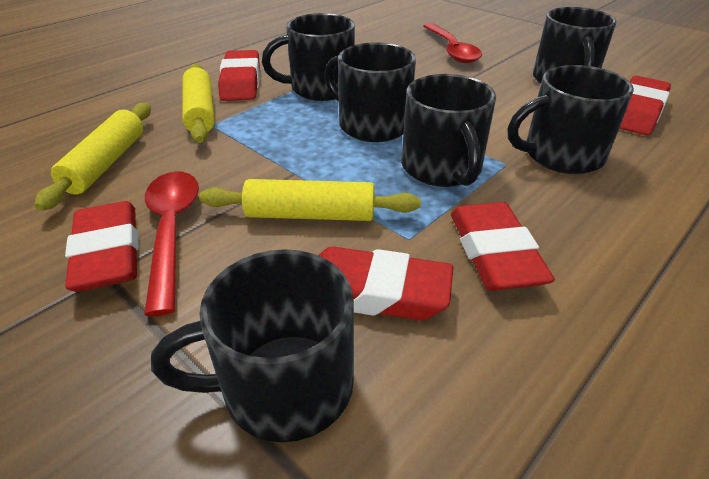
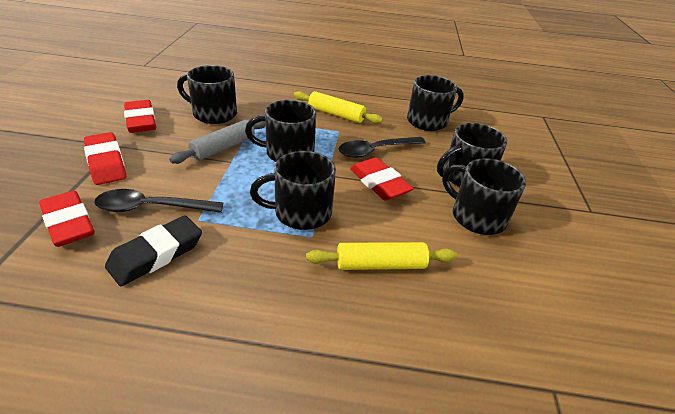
black eraser: 0 -> 1
black spoon: 0 -> 2
grey rolling pin: 0 -> 1
red eraser: 5 -> 4
red spoon: 2 -> 0
yellow rolling pin: 3 -> 2

